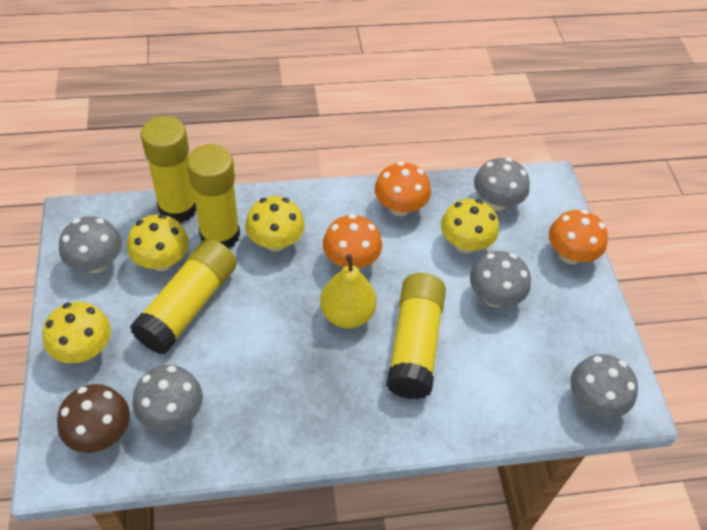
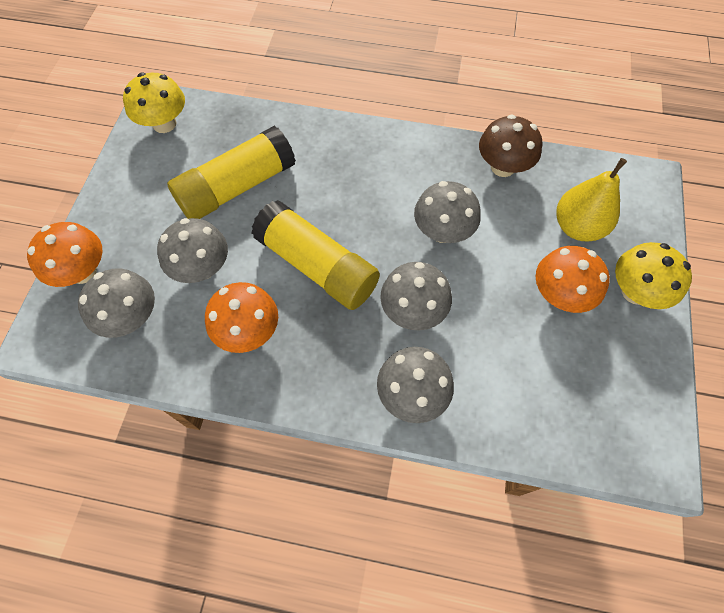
yellow glue stick: 4 -> 2
yellow mushroom: 4 -> 2

